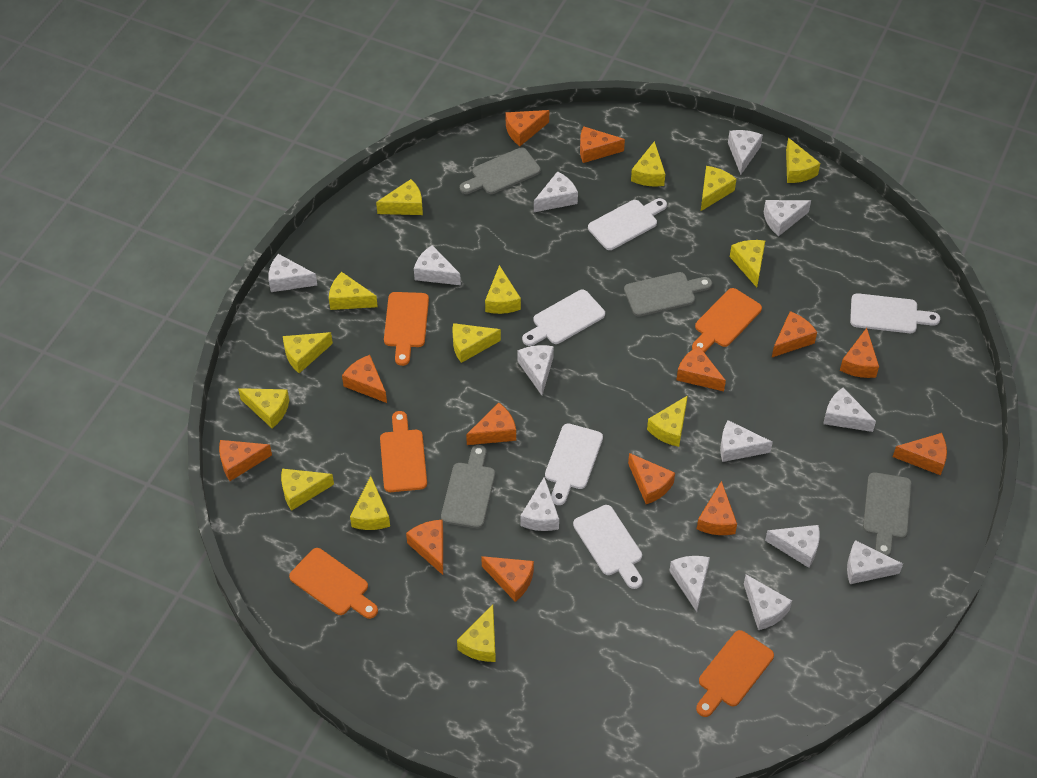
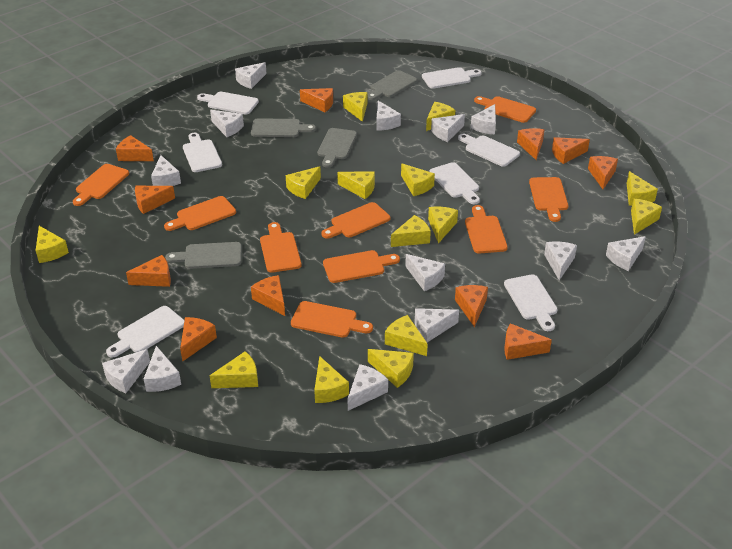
orange cheese: 13 -> 11
orange cutting board: 5 -> 9
white cutting board: 5 -> 7

